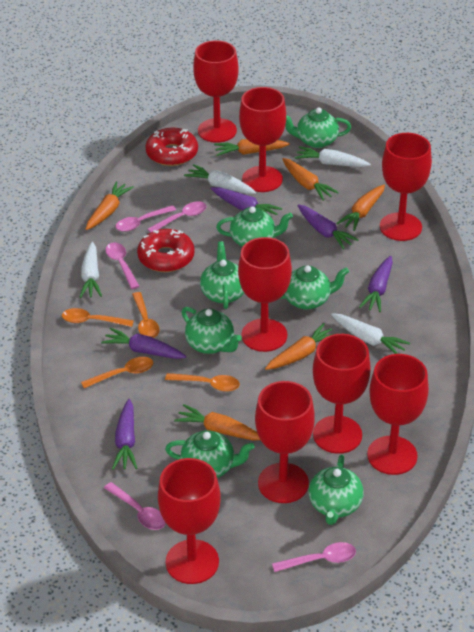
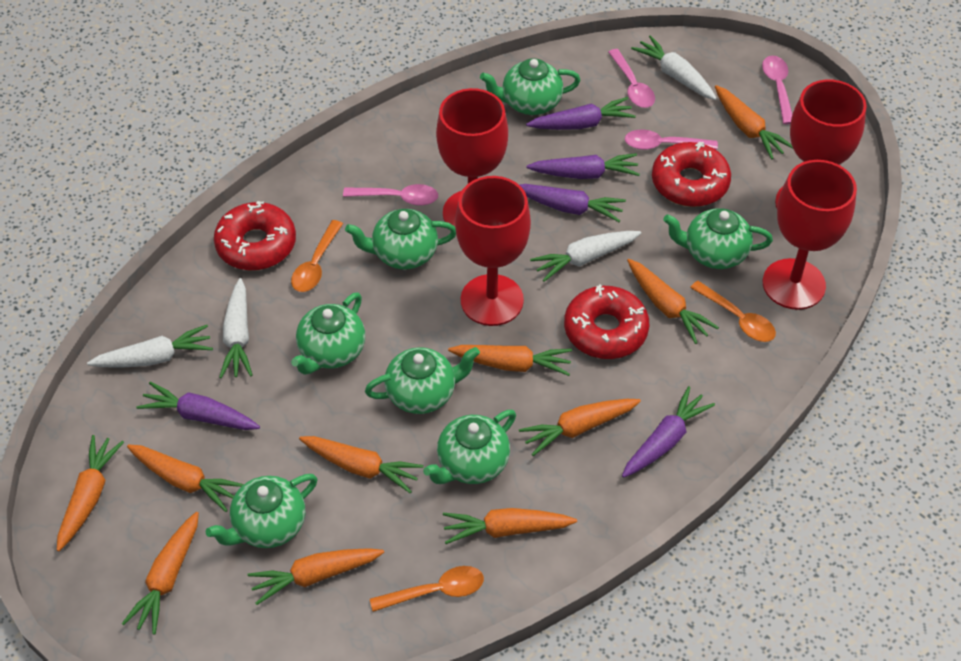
orange carrot: 6 -> 10
orange spoon: 4 -> 3
pink spoon: 5 -> 4
red donut: 2 -> 3
red goblet: 8 -> 4

